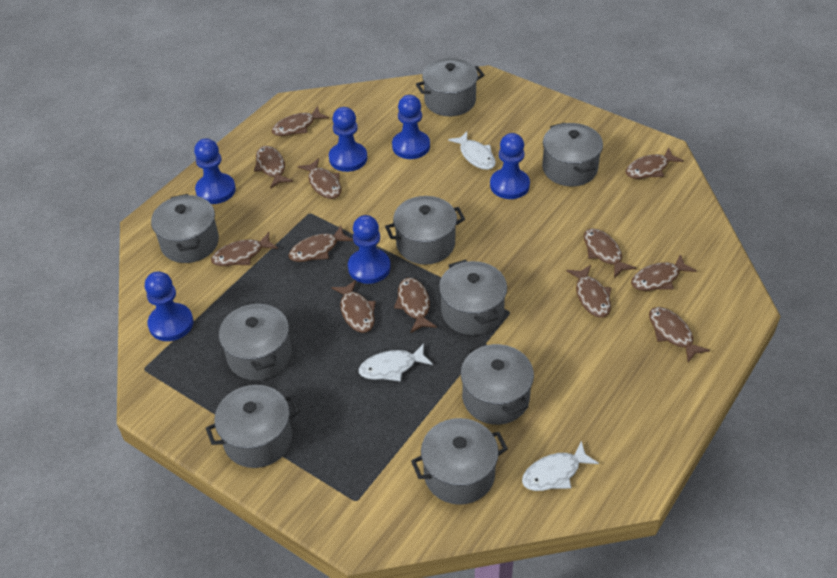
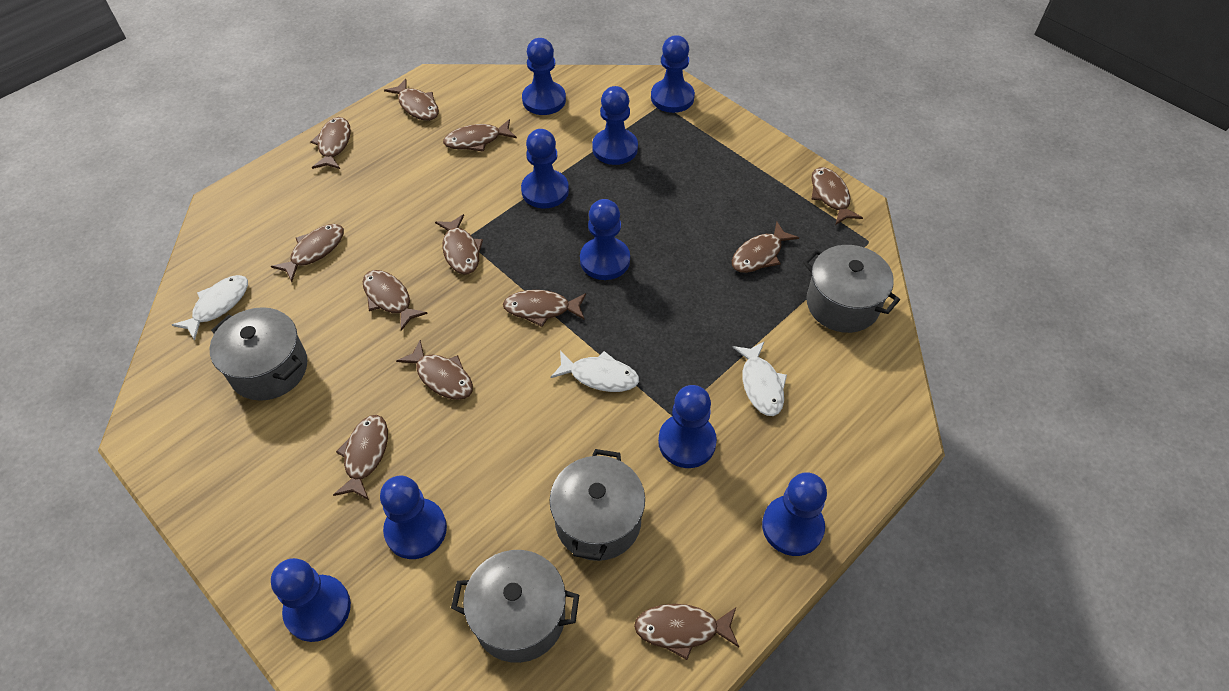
blue pawn: 6 -> 9
grey pot: 9 -> 4

